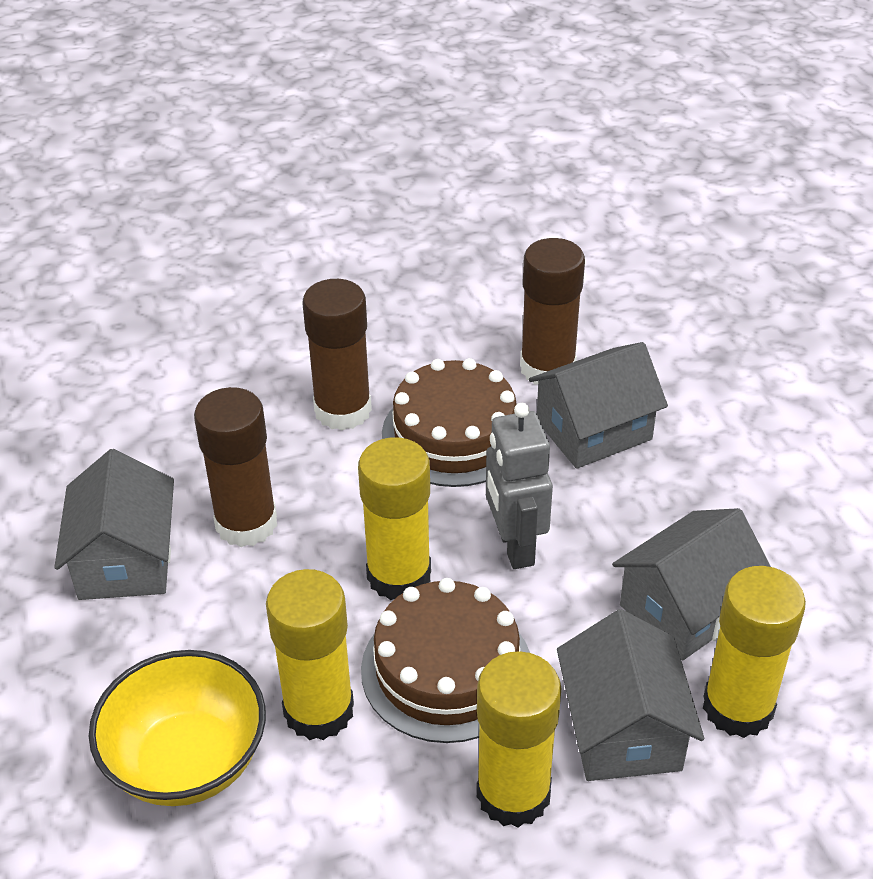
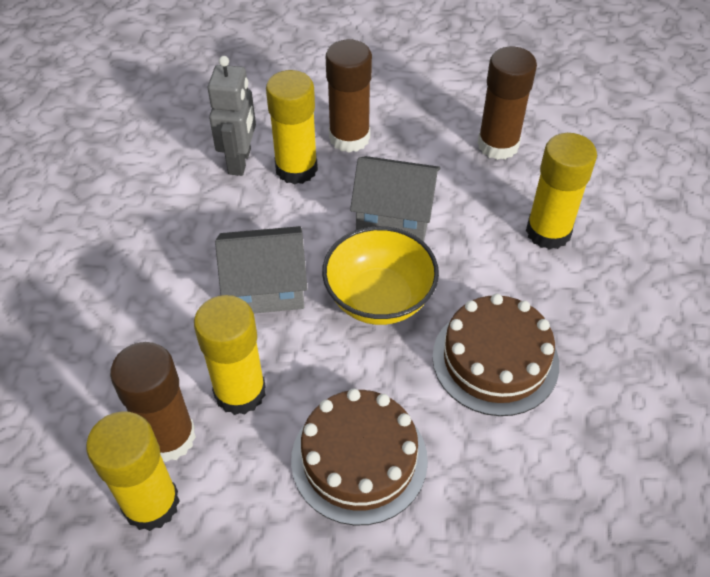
grey house: 4 -> 2

